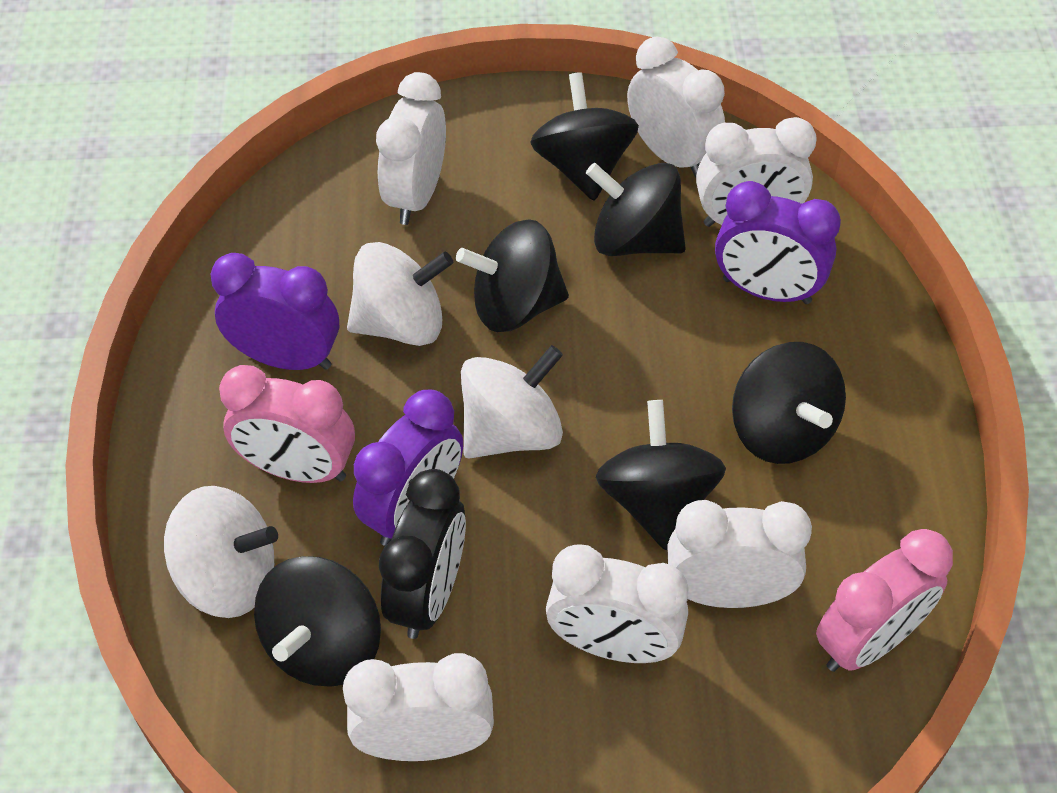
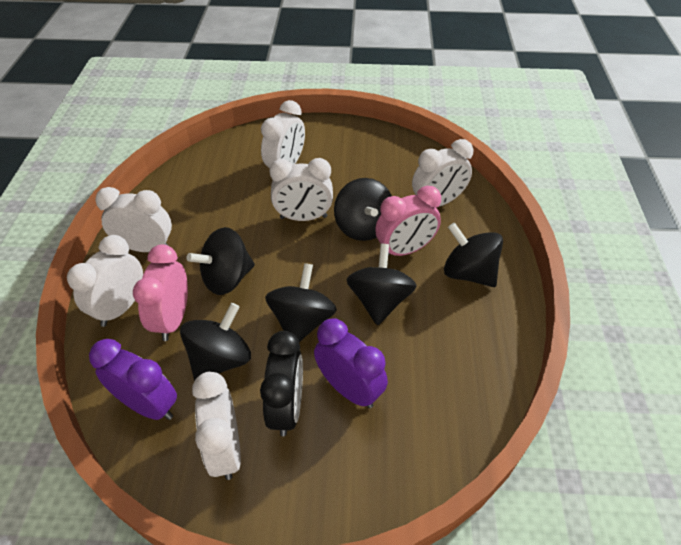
purple clock: 3 -> 2
white spinning top: 3 -> 0

